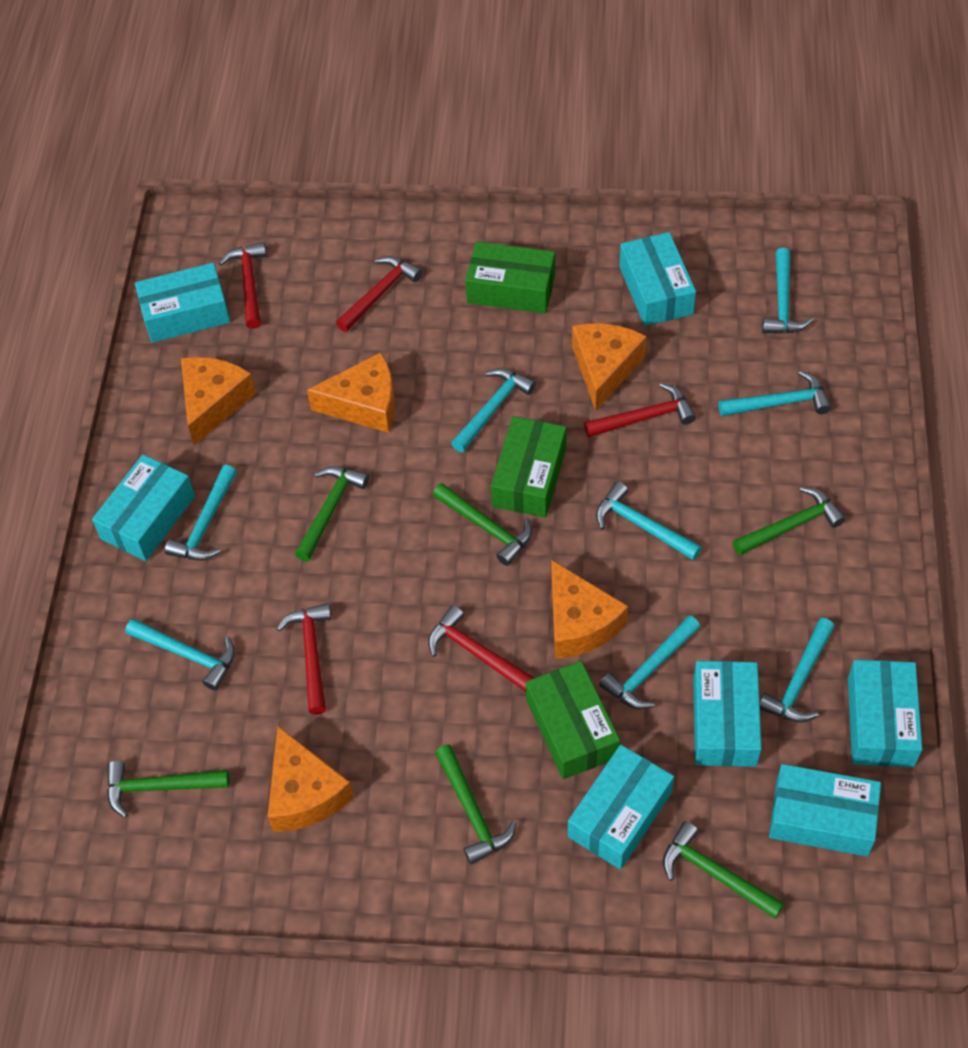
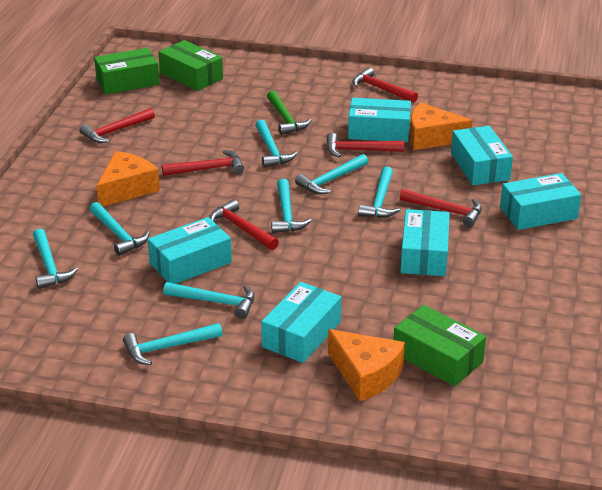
green hammer: 6 -> 1
orange cheese: 5 -> 3
red hammer: 5 -> 6
turquoise box: 7 -> 6

